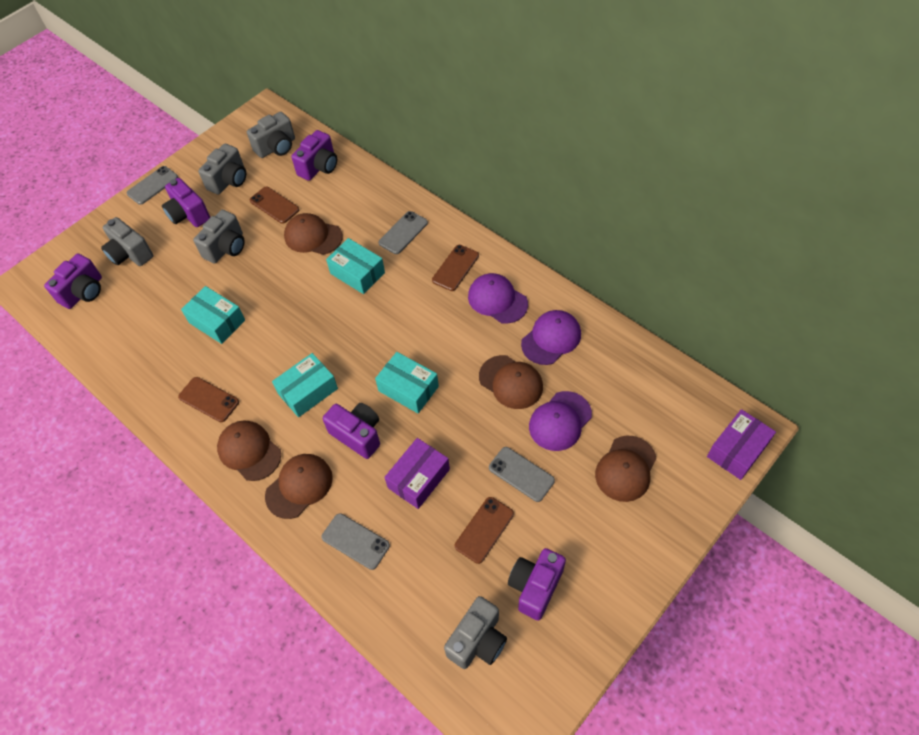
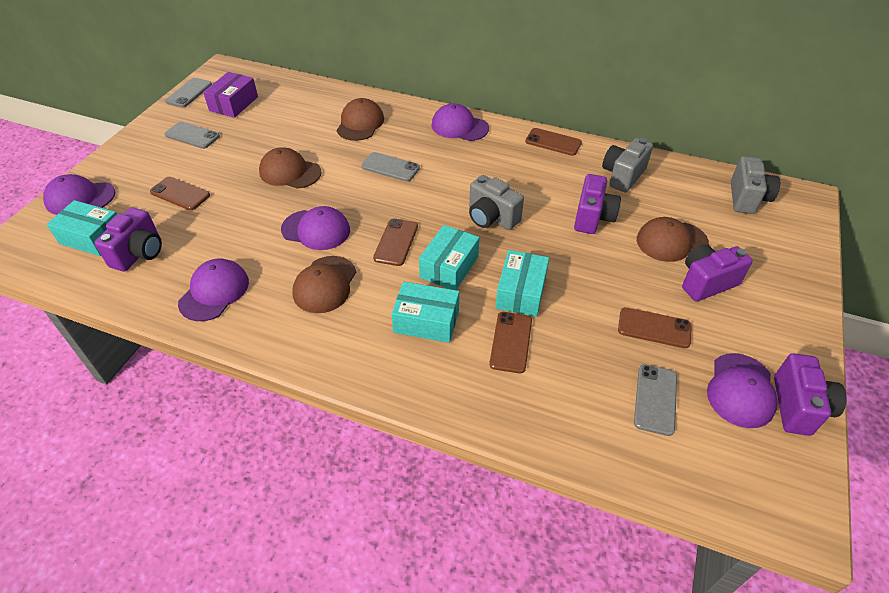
brown cap: 5 -> 4
brown phone: 4 -> 5
grey camera: 5 -> 3
purple box: 2 -> 1
purple camera: 5 -> 4
purple cap: 3 -> 5

